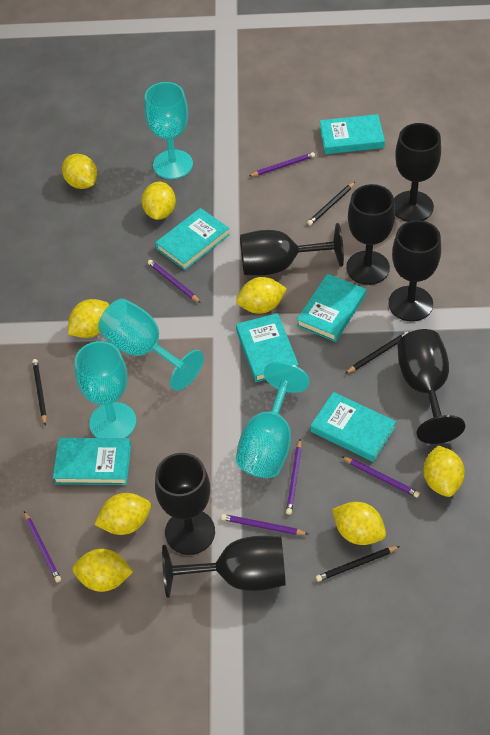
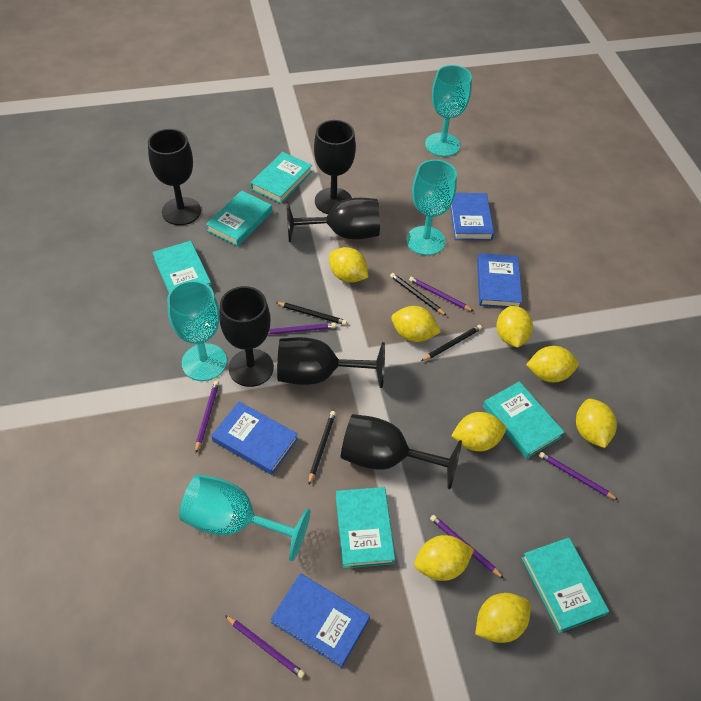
black goblet: 7 -> 6
blue book: 0 -> 4

